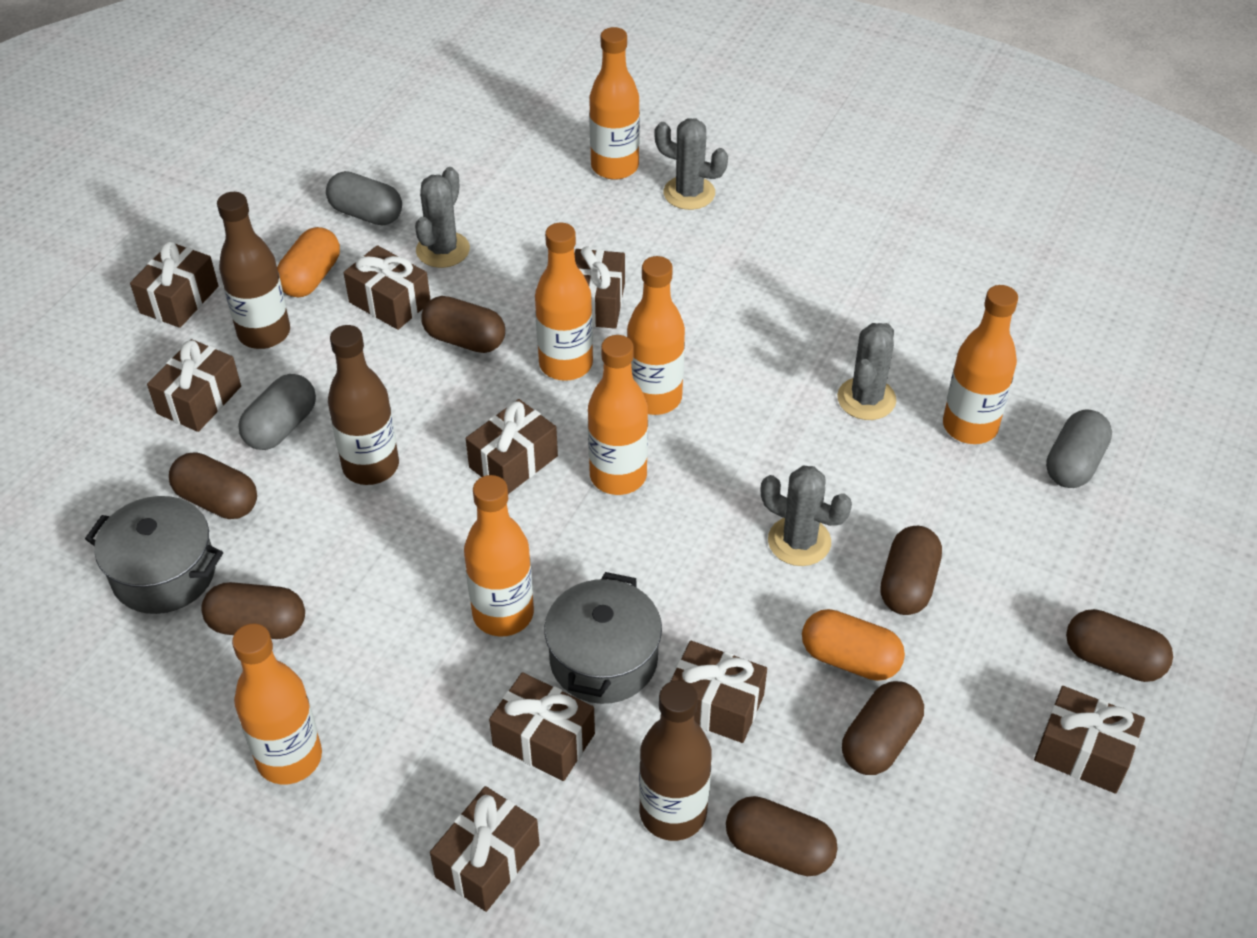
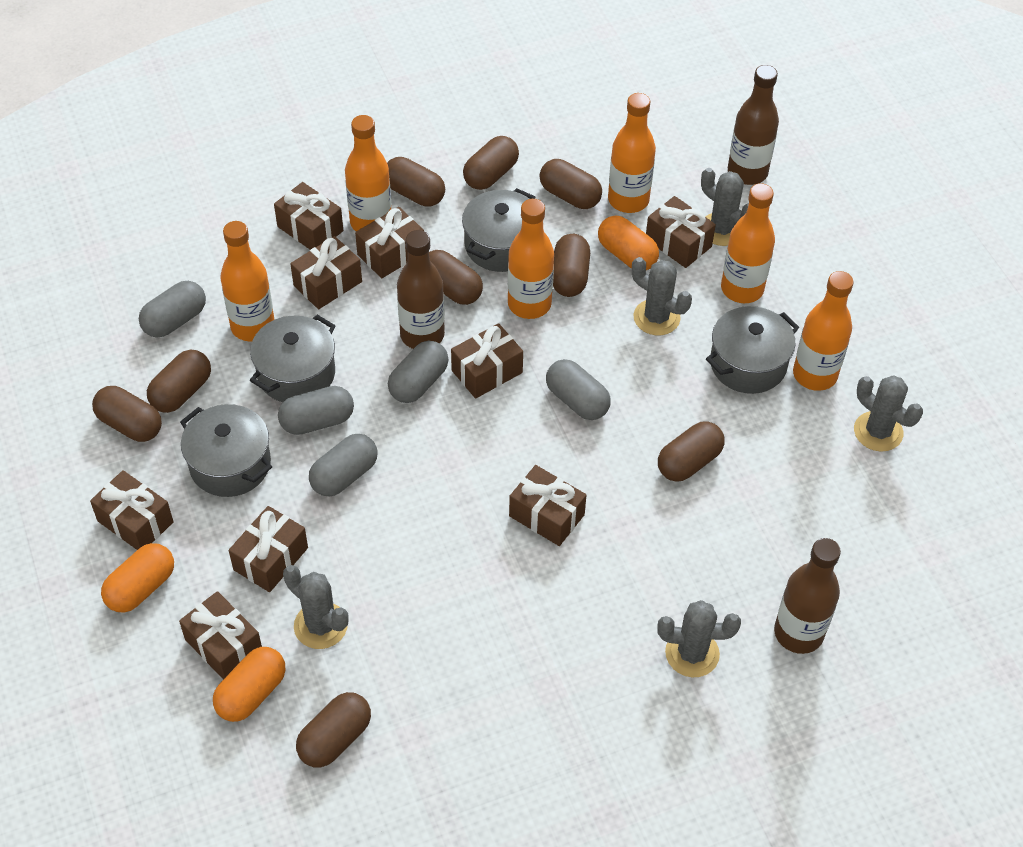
brown capsule: 7 -> 9
grey cactus: 4 -> 5
grey capsule: 3 -> 5
grey pot: 2 -> 4
orange bottle: 7 -> 6
orange capsule: 2 -> 3

